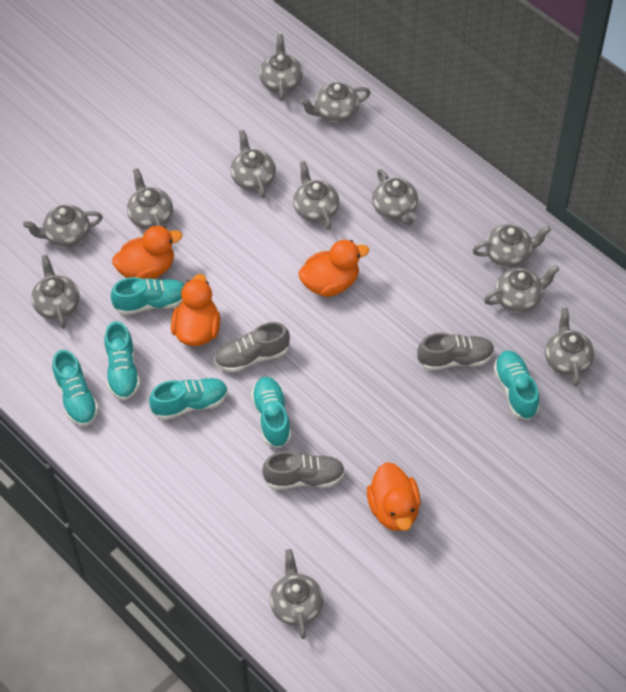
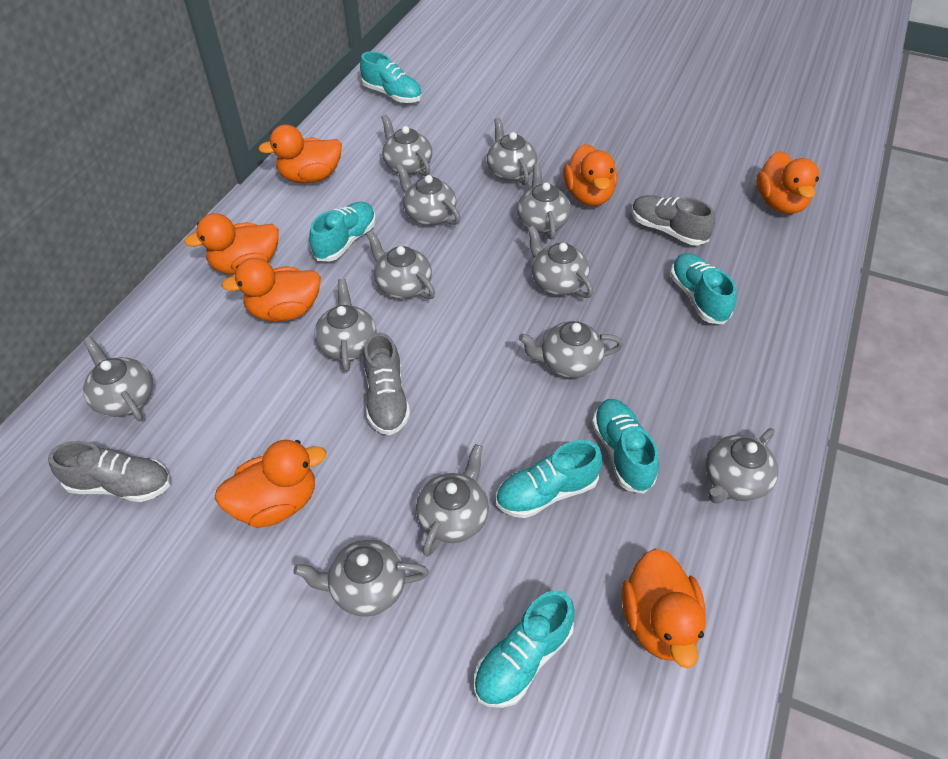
orange duck: 4 -> 7

